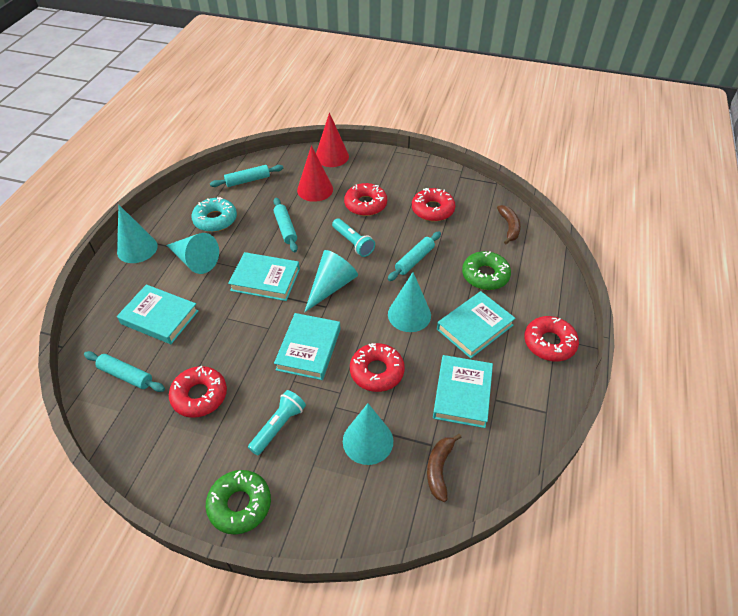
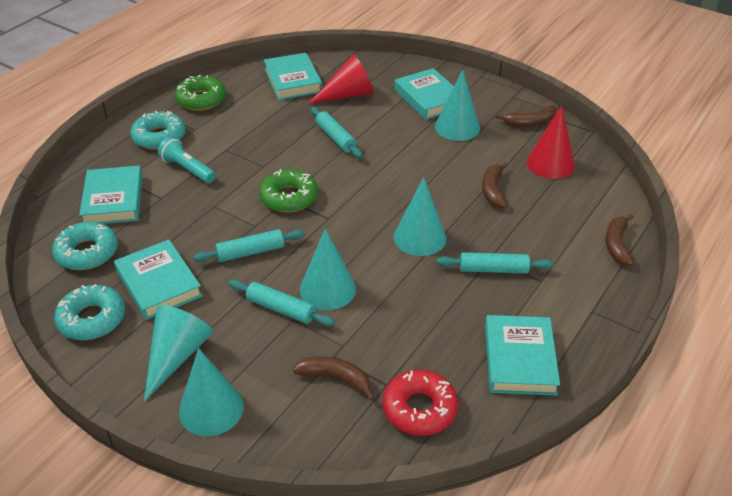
brown banana: 2 -> 4
red donut: 5 -> 1
turquoise donut: 1 -> 3
turquoise flashlight: 2 -> 1

